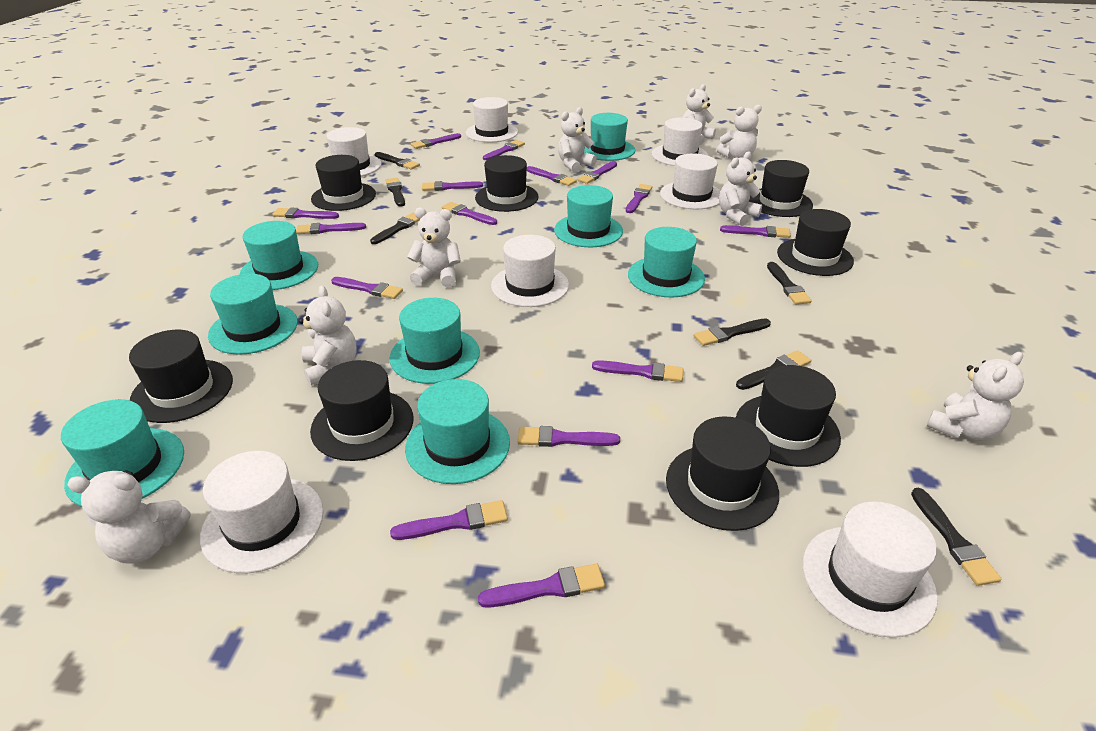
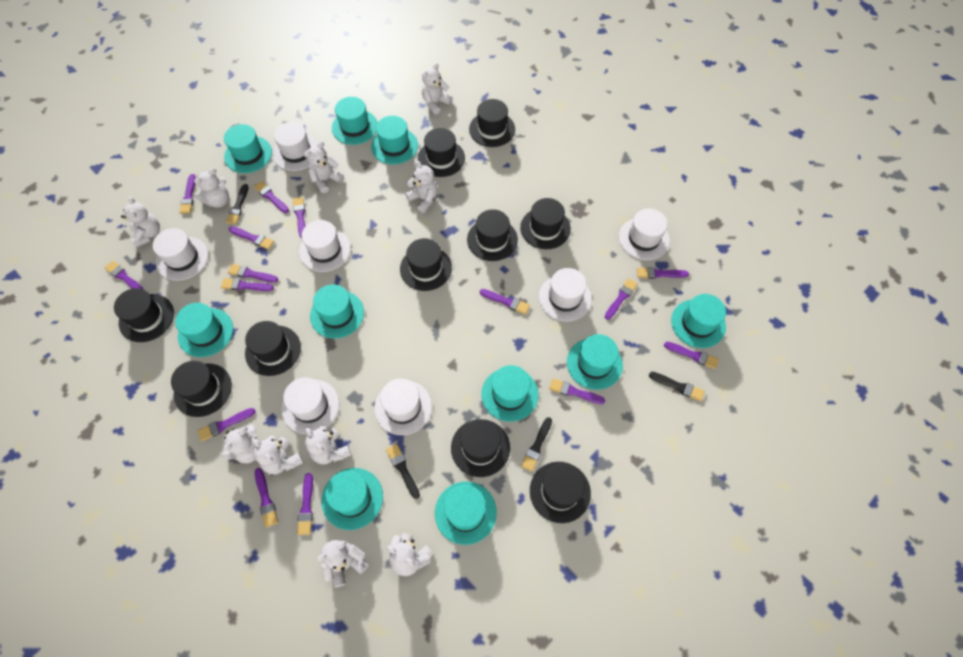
black brush: 7 -> 4
black hat: 8 -> 10
turquoise hat: 8 -> 10
white teddy bear: 8 -> 10

